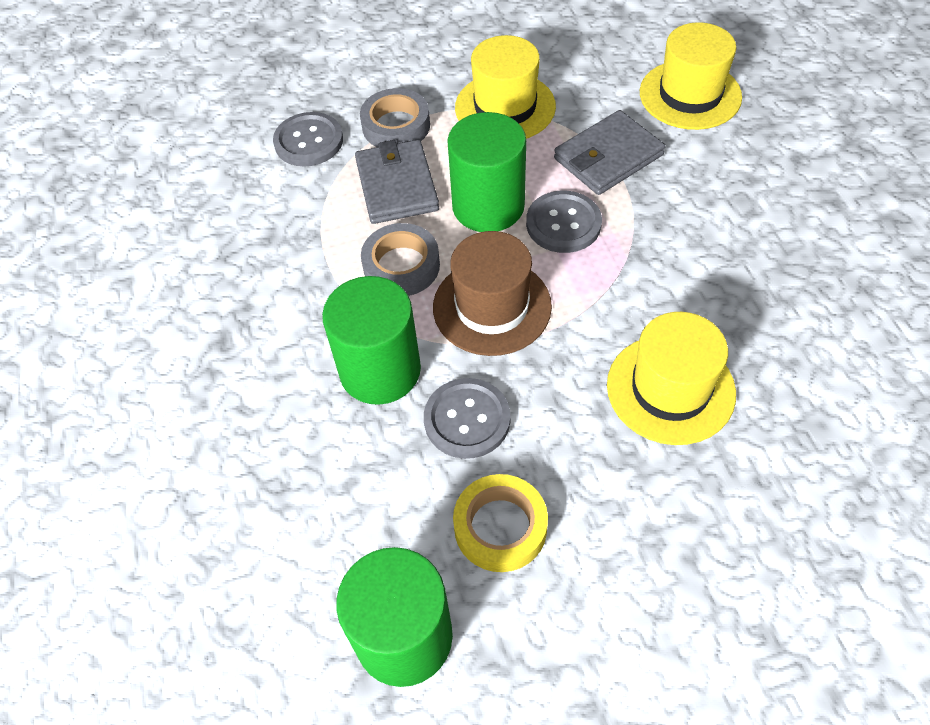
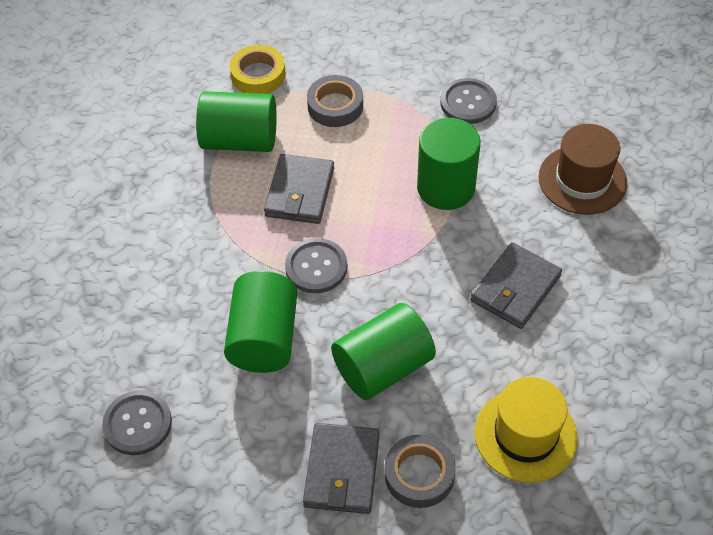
green cylinder: 3 -> 4
grey wallet: 2 -> 3
yellow hat: 3 -> 1

